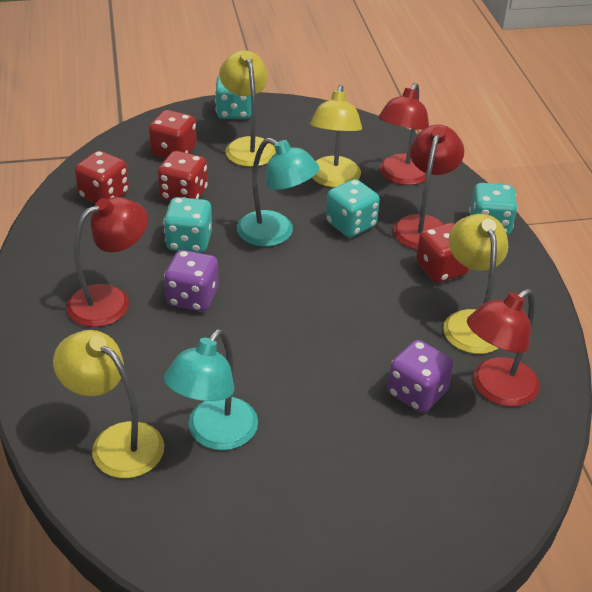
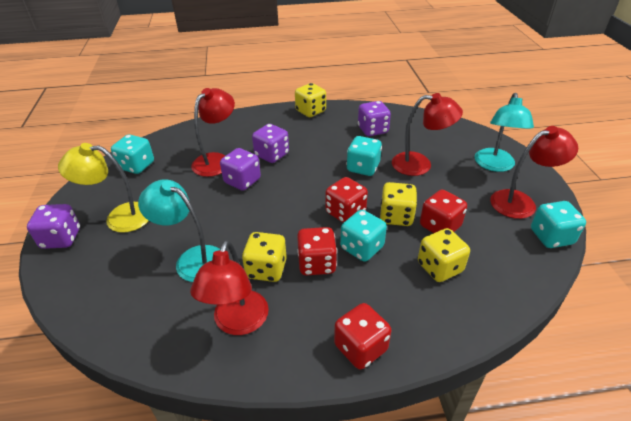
purple dice: 2 -> 4
yellow dice: 0 -> 4
yellow lamp: 4 -> 1

